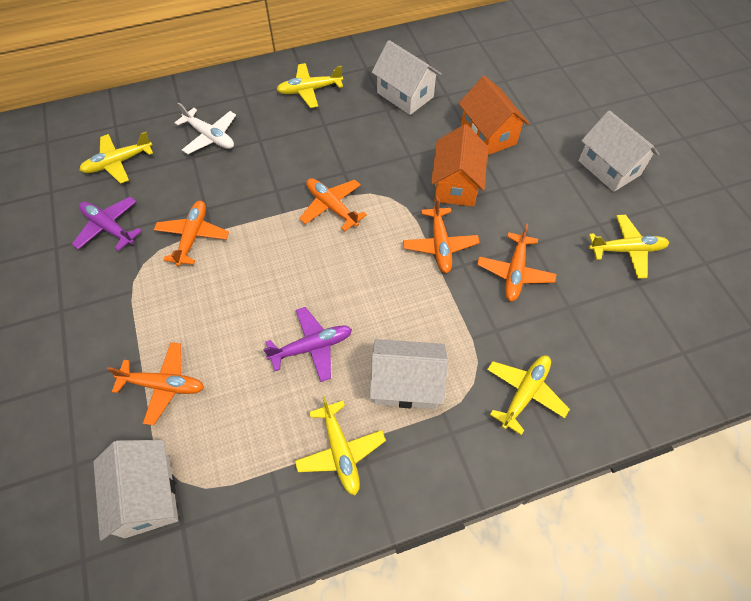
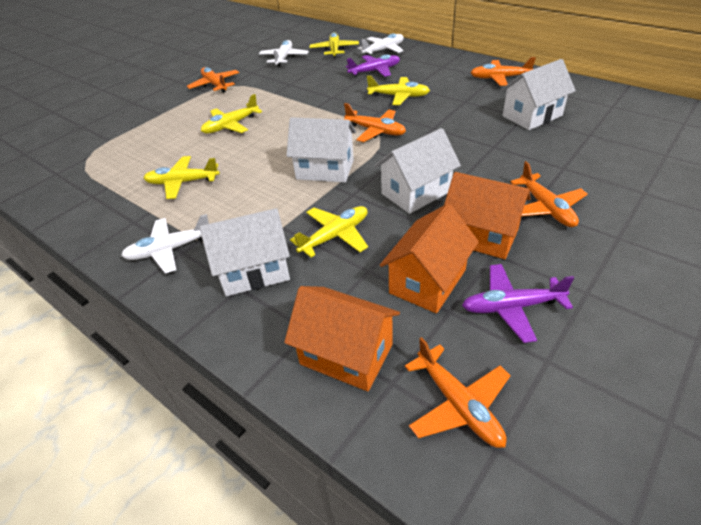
orange house: 2 -> 3
white plane: 1 -> 3

